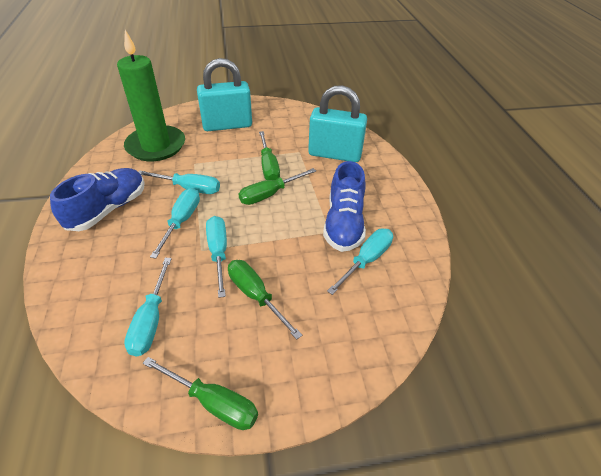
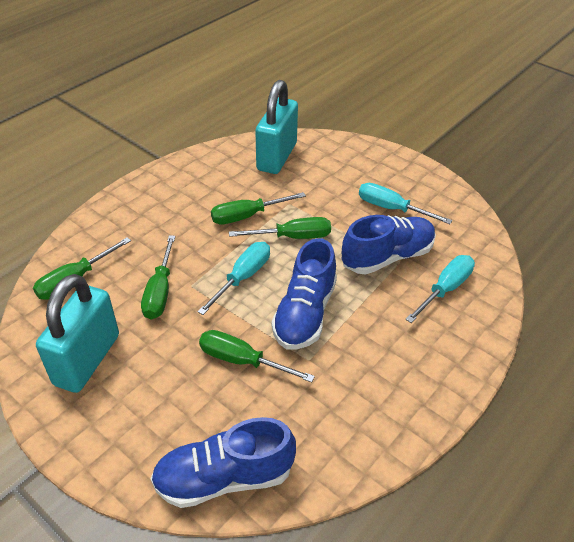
blue shoe: 2 -> 3
green candle: 1 -> 0
green screwdriver: 4 -> 5
turquoise screwdriver: 5 -> 3

